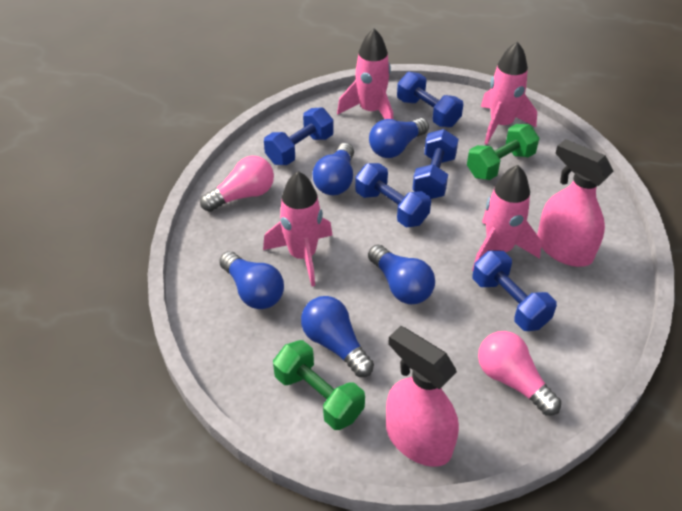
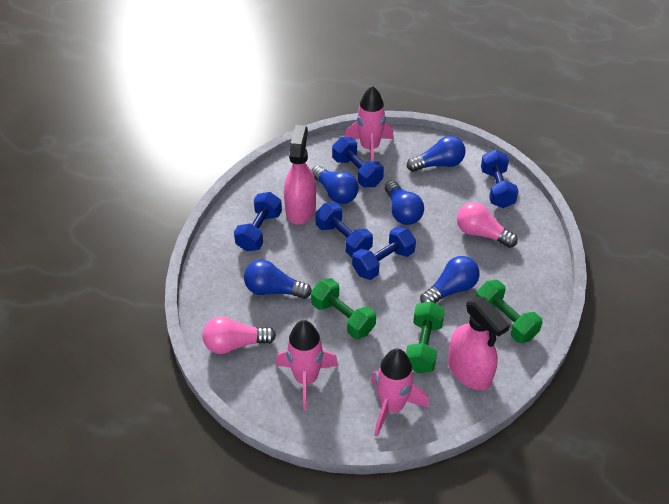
green dumbbell: 2 -> 3
pink rocket: 4 -> 3

